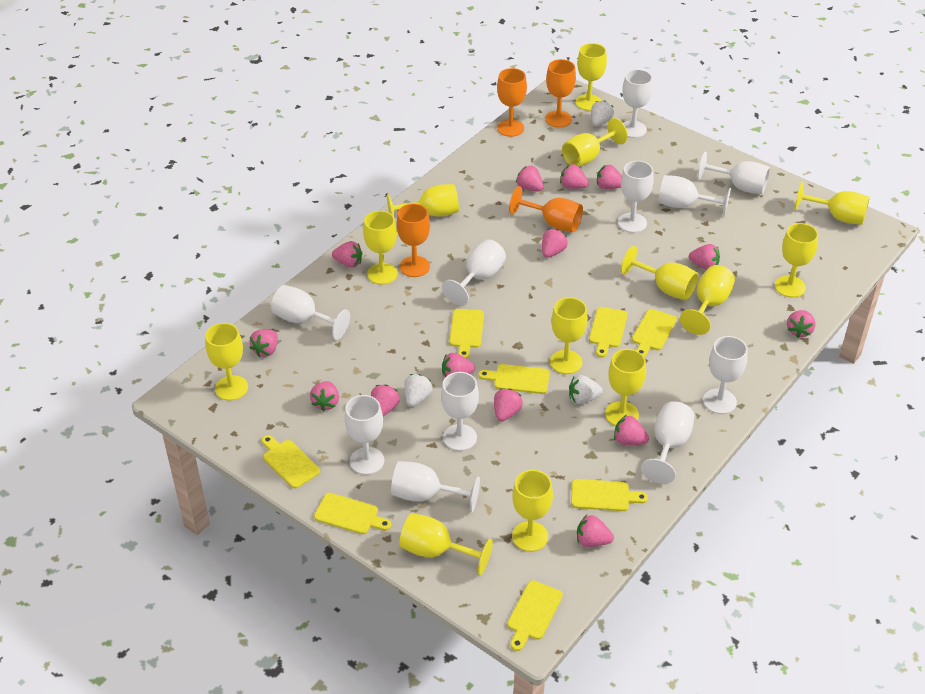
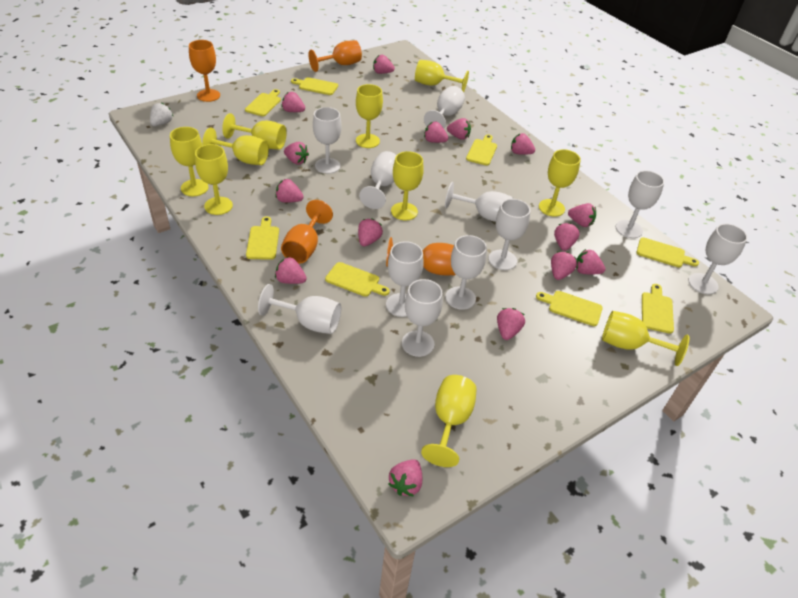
pink strawberry: 14 -> 15
white strawberry: 3 -> 1
yellow goblet: 13 -> 10

